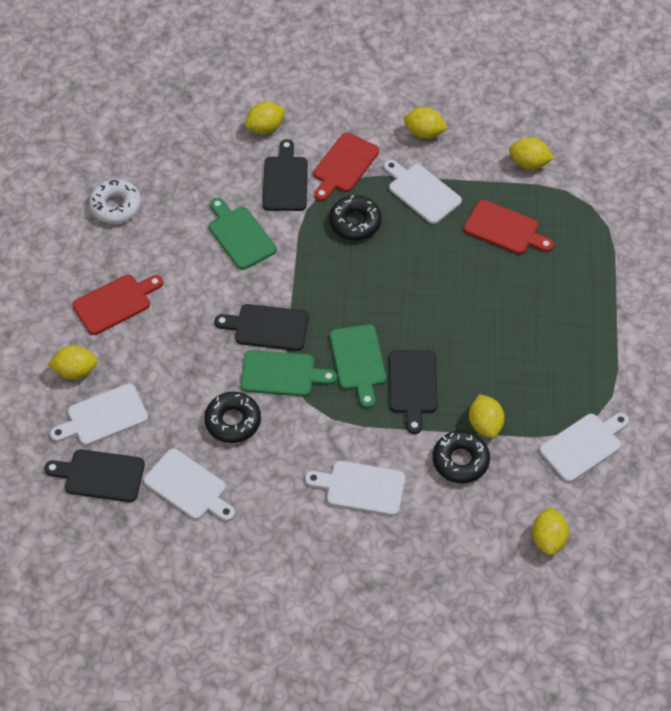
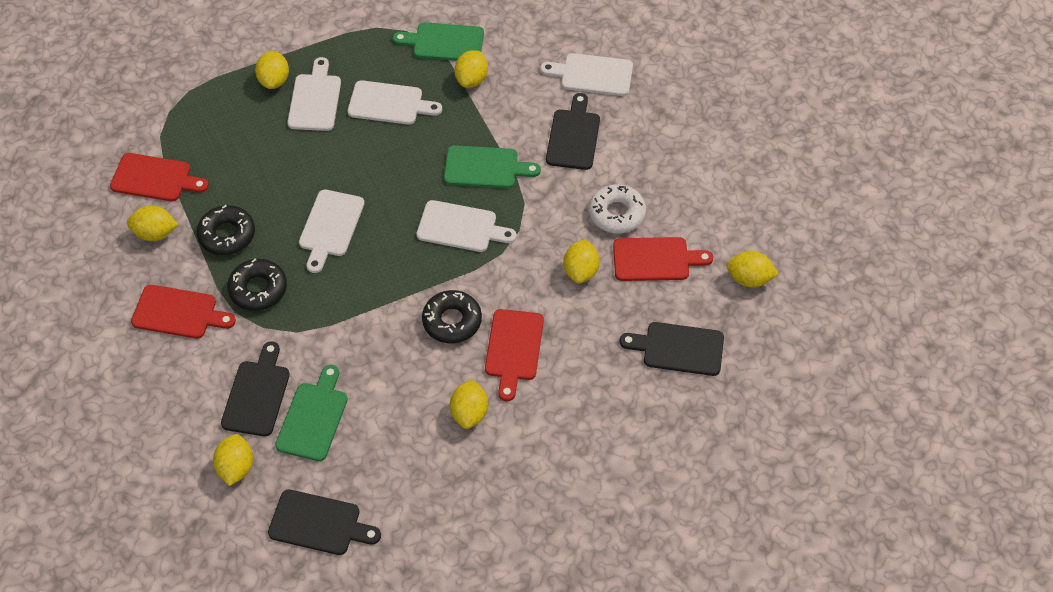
red cutting board: 3 -> 4
yellow lemon: 6 -> 7

